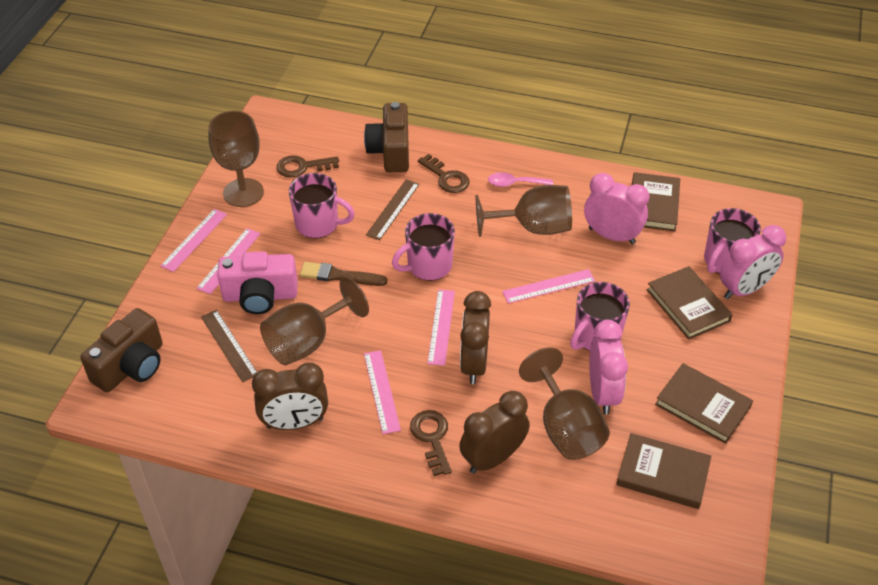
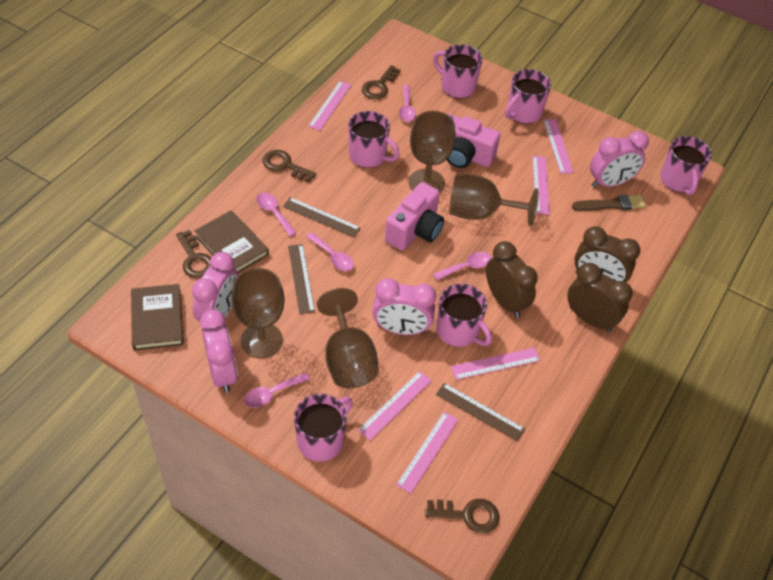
brown book: 4 -> 2
brown camera: 2 -> 0
brown key: 3 -> 4
brown ruler: 2 -> 3
pink camera: 1 -> 2
pink clock: 3 -> 4
pink mug: 4 -> 6
pink ruler: 5 -> 6
pink spoon: 1 -> 5

